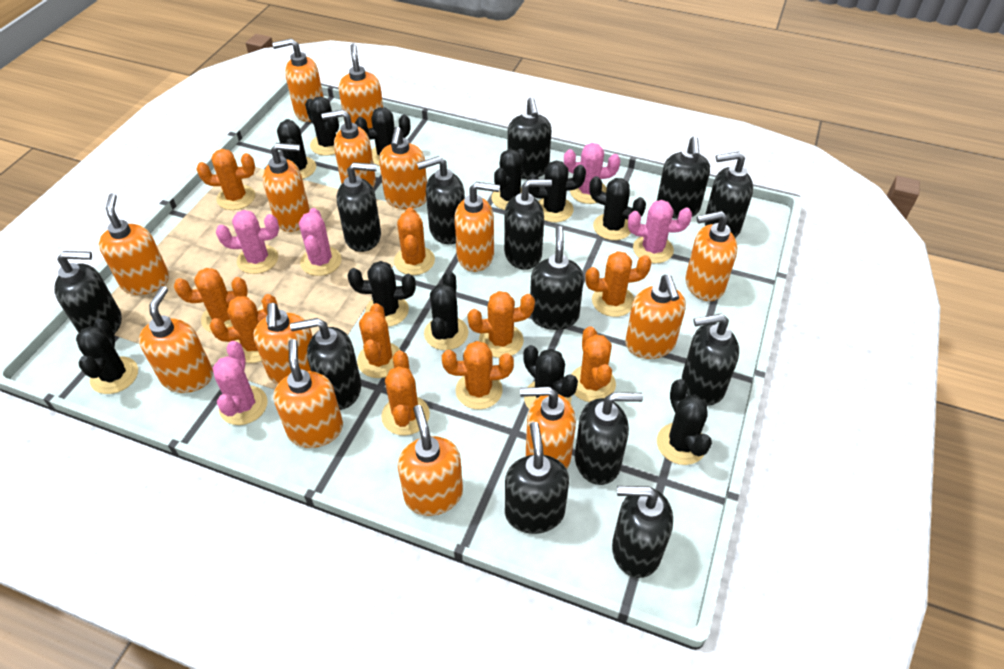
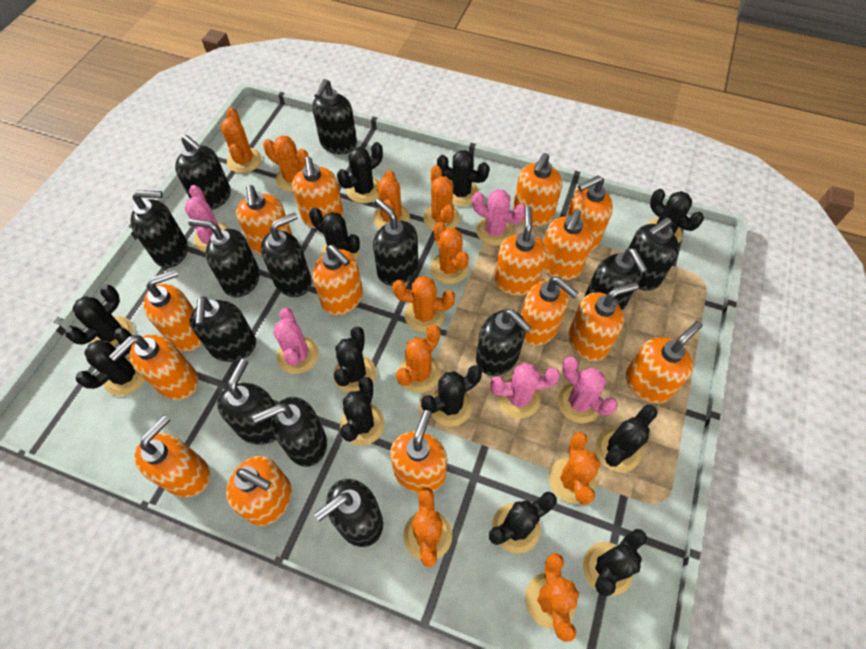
black cactus: 11 -> 12
orange soap dispenser: 14 -> 15

